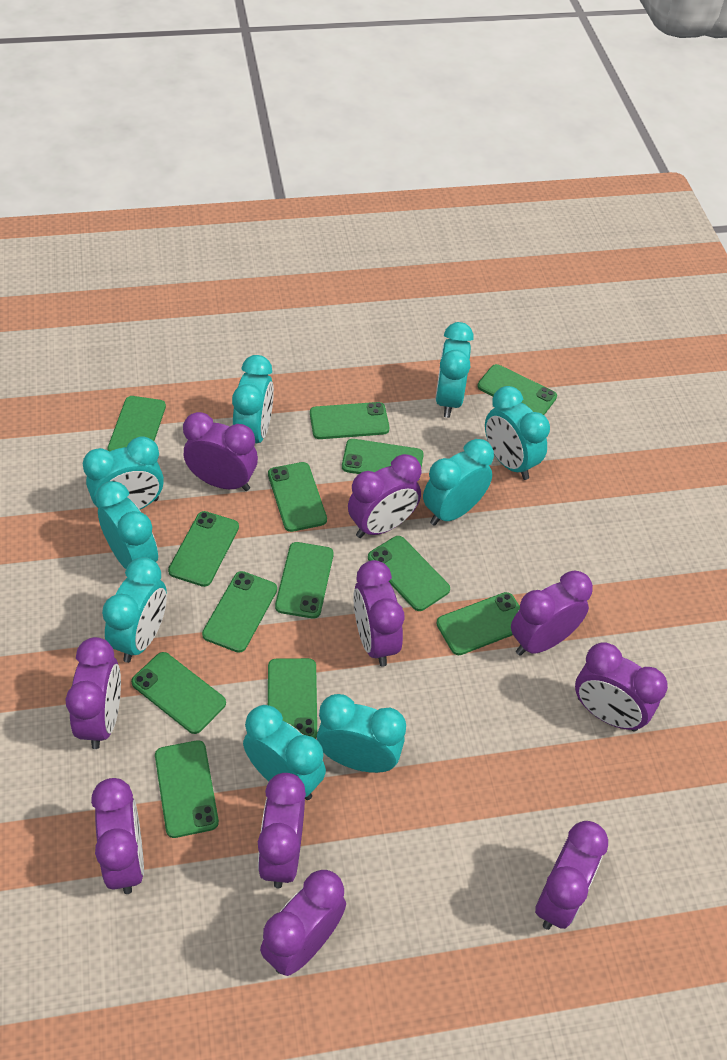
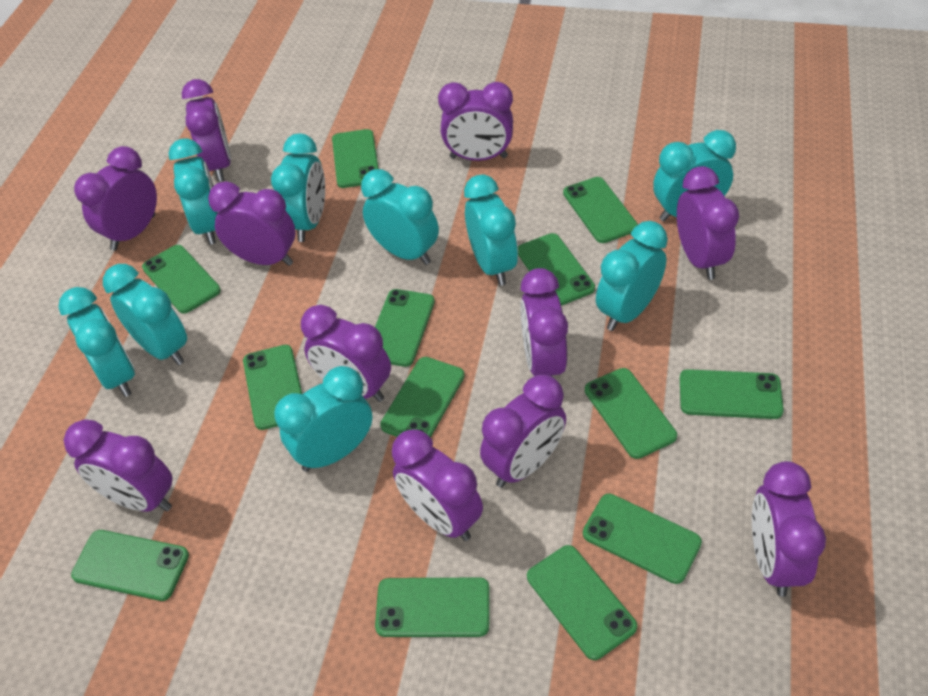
purple clock: 10 -> 11

